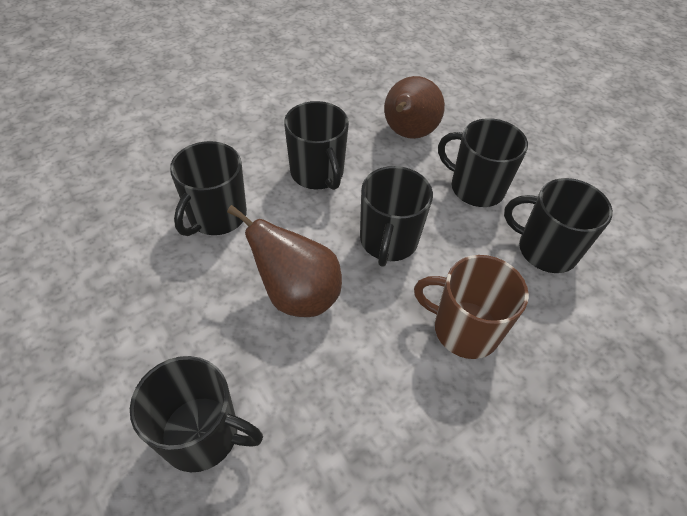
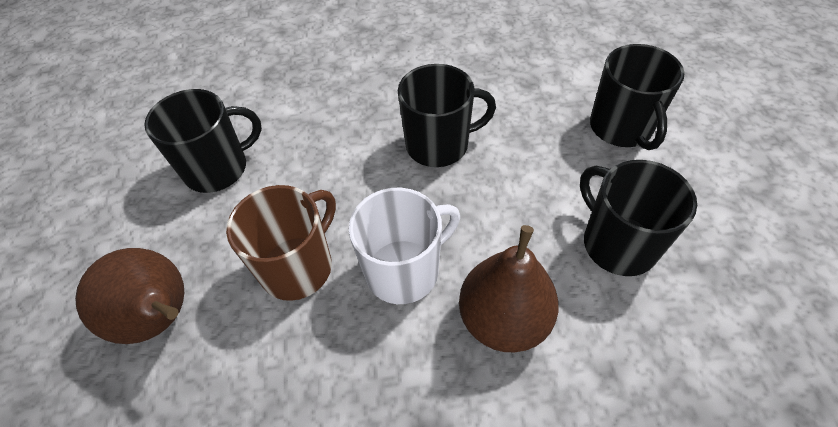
black mug: 6 -> 4
white mug: 0 -> 1

